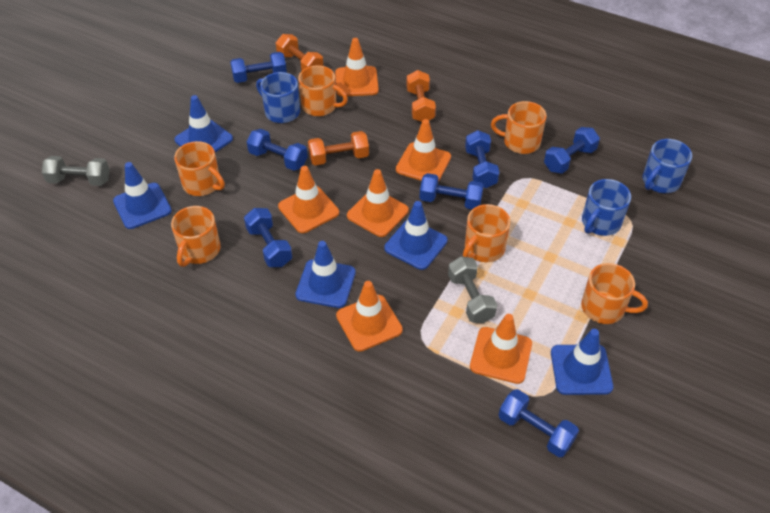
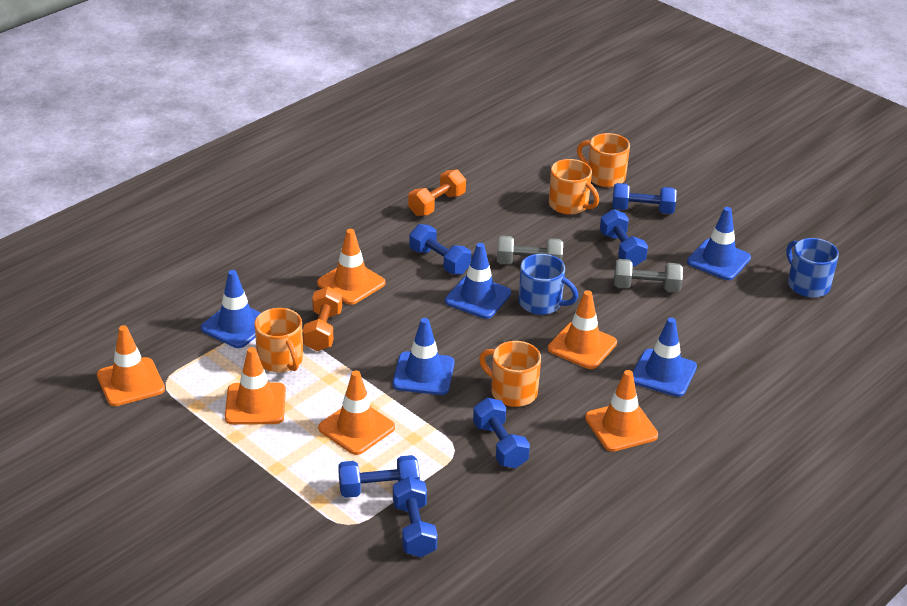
blue dumbbell: 7 -> 6
blue mug: 3 -> 2
orange dumbbell: 3 -> 2
orange mug: 6 -> 4

